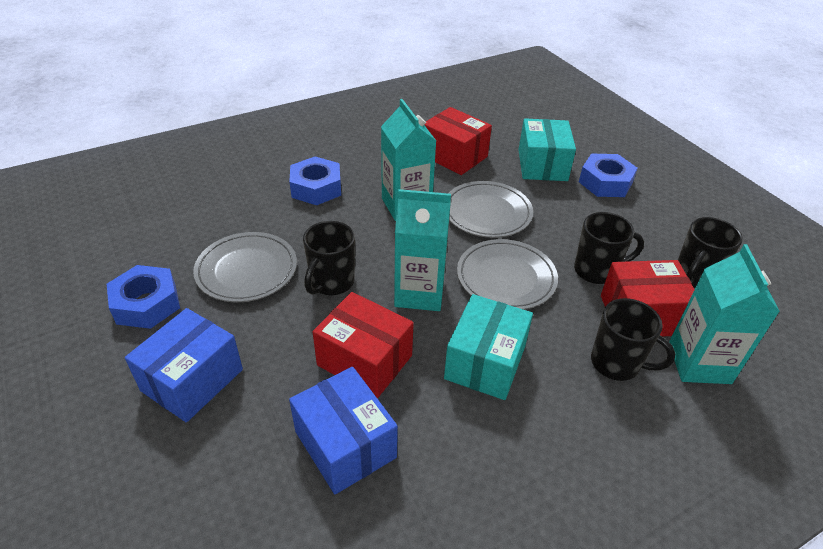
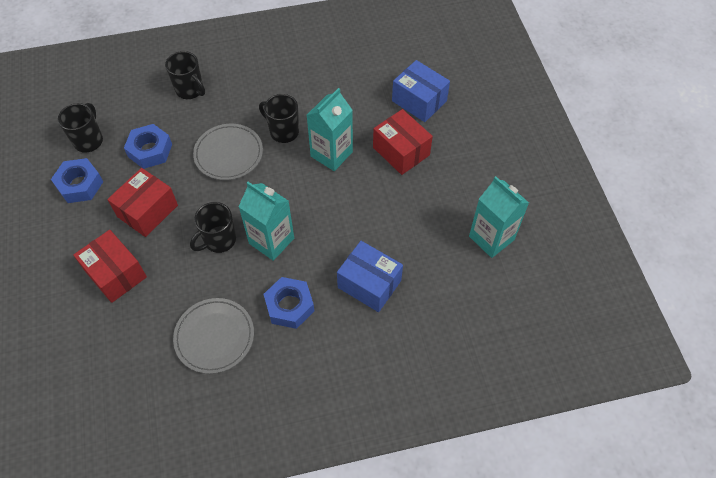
grey plate: 3 -> 2
turquoise box: 2 -> 0

